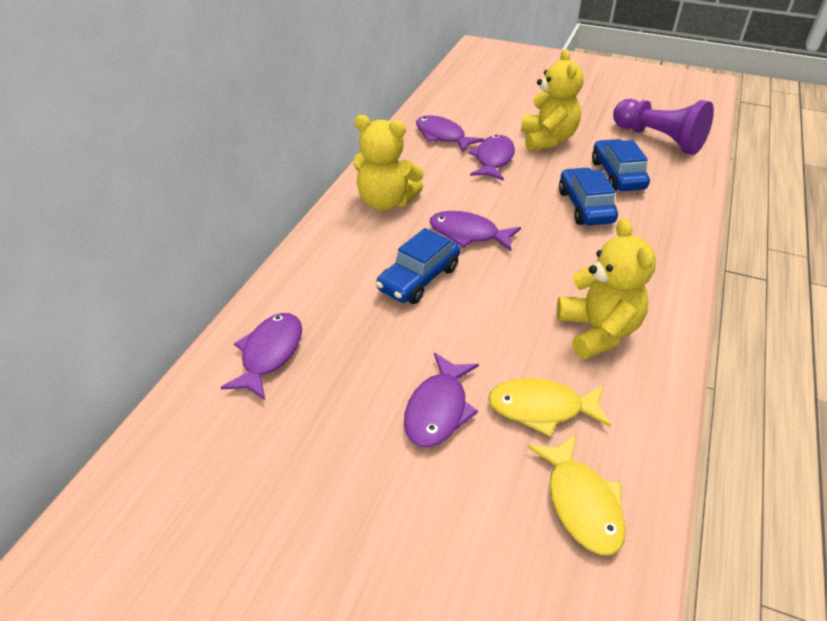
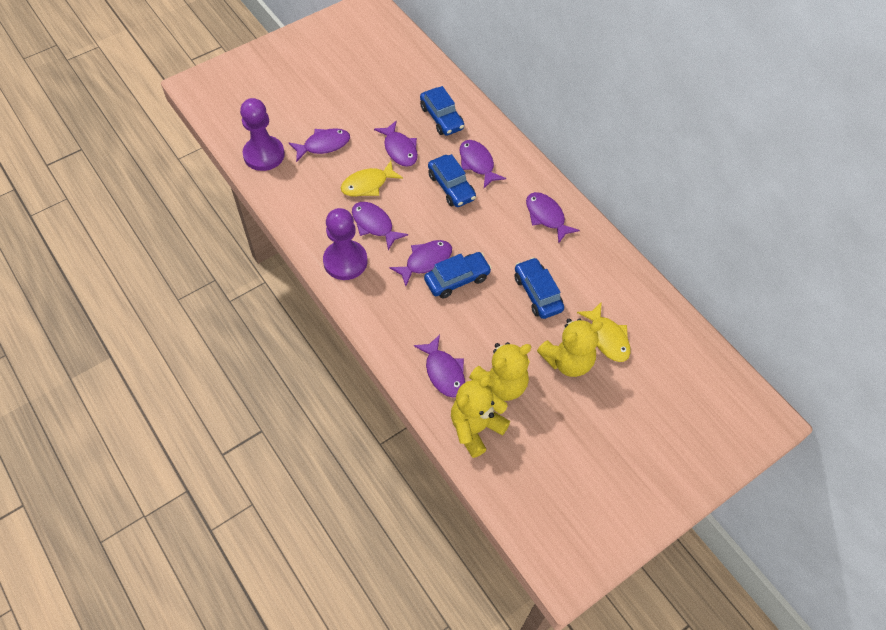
blue car: 3 -> 4
purple fish: 5 -> 7
purple pawn: 1 -> 2

